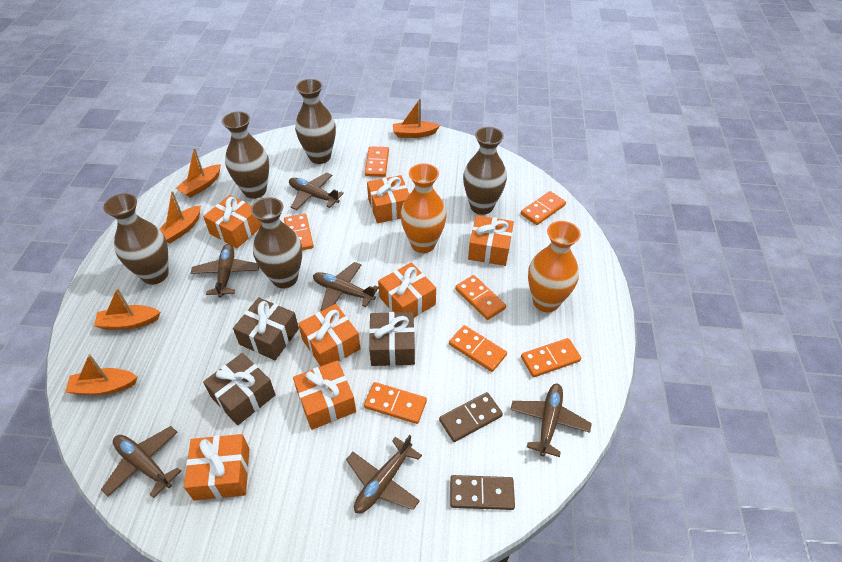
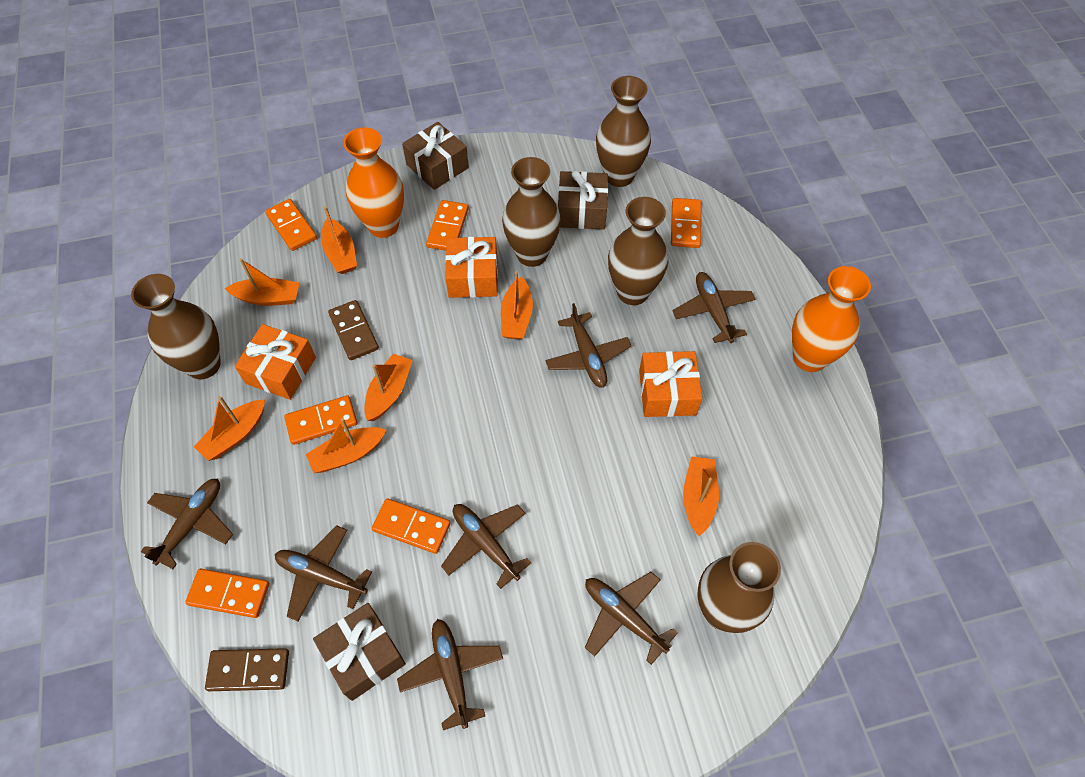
brown plane: 6 -> 7
orange boat: 5 -> 7
orange domino: 7 -> 6
orange gift: 7 -> 3

